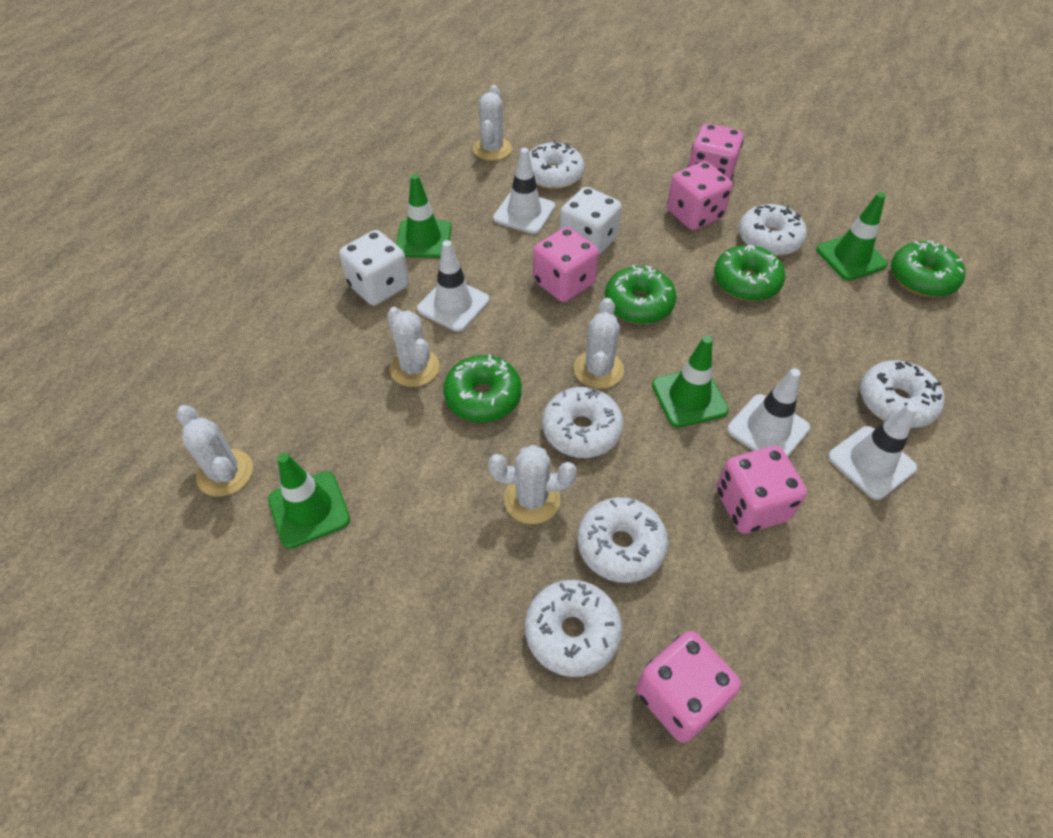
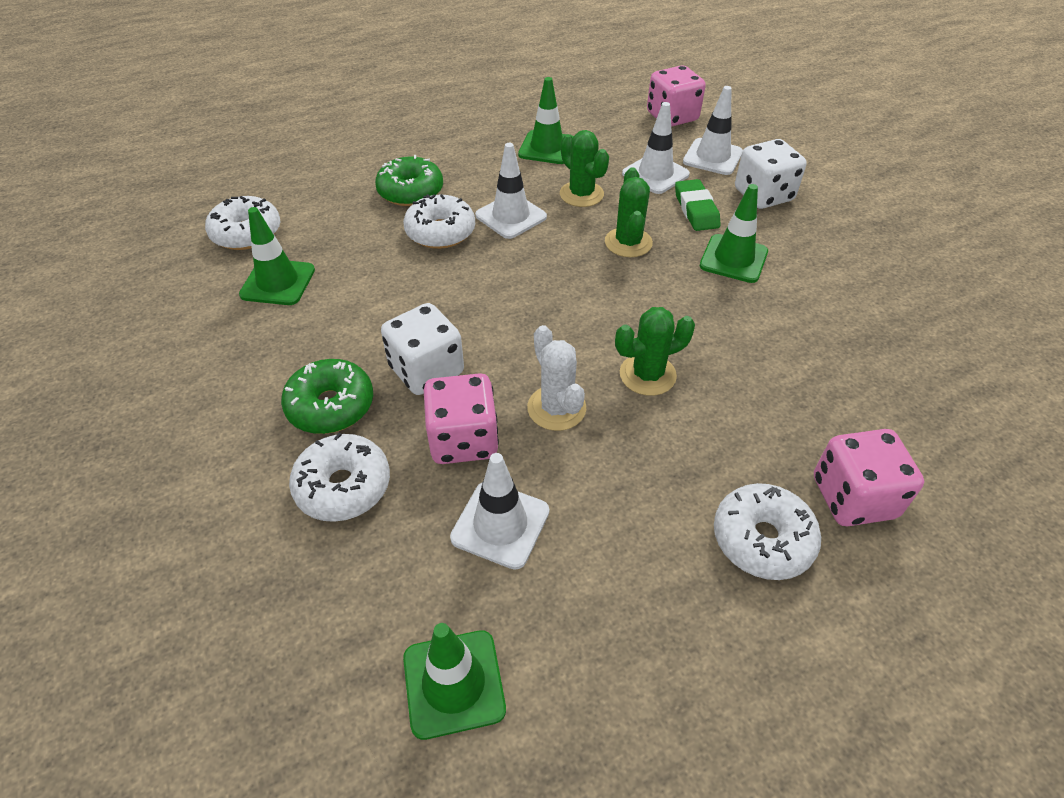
green cactus: 0 -> 3
green donut: 4 -> 2
green eraser: 0 -> 1
pink dice: 5 -> 3
white cactus: 5 -> 1
white donut: 6 -> 4

